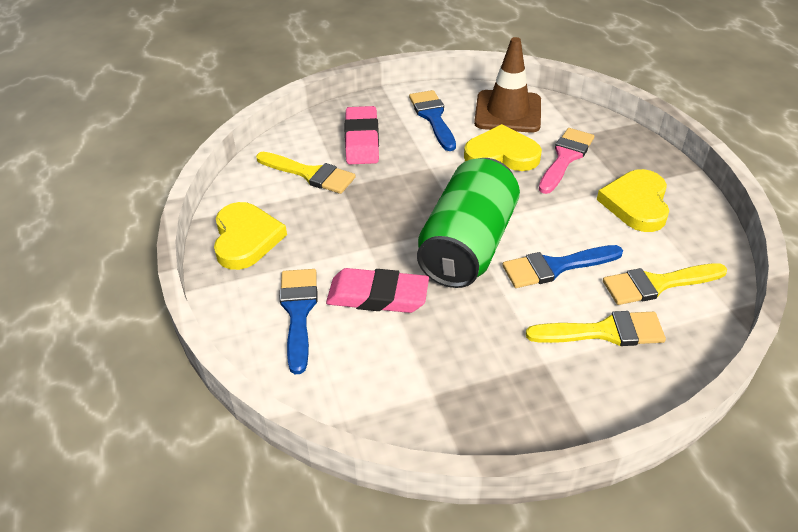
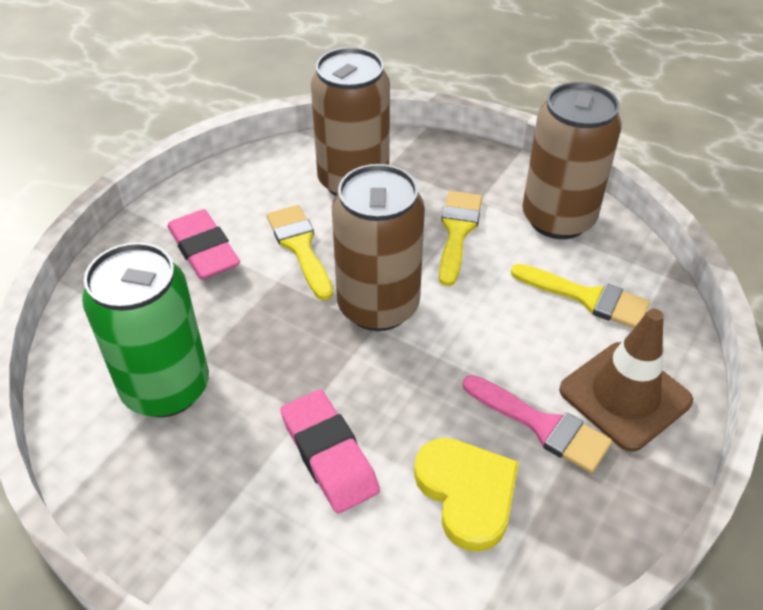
blue brush: 3 -> 0
brown can: 0 -> 3
yellow heart: 3 -> 1

